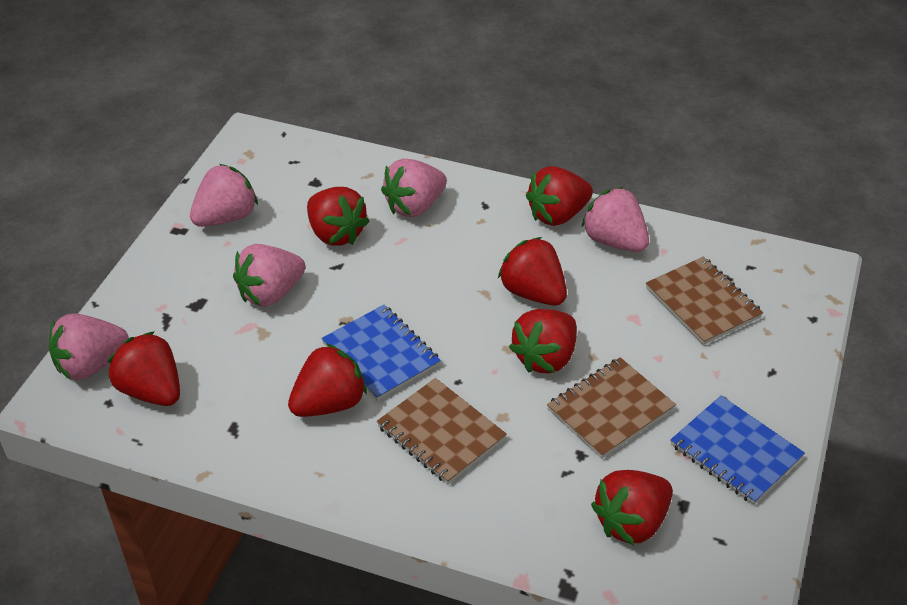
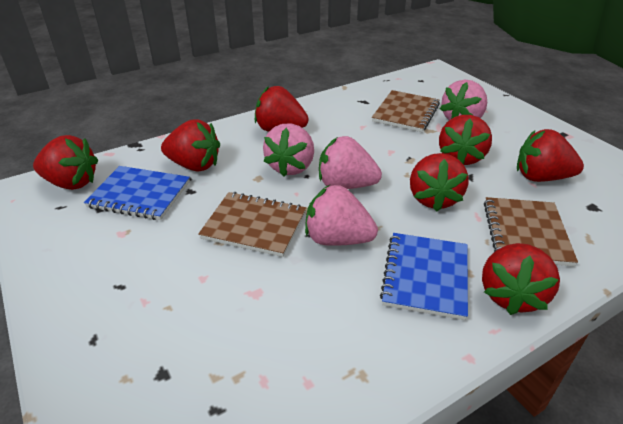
pink strawberry: 5 -> 4

